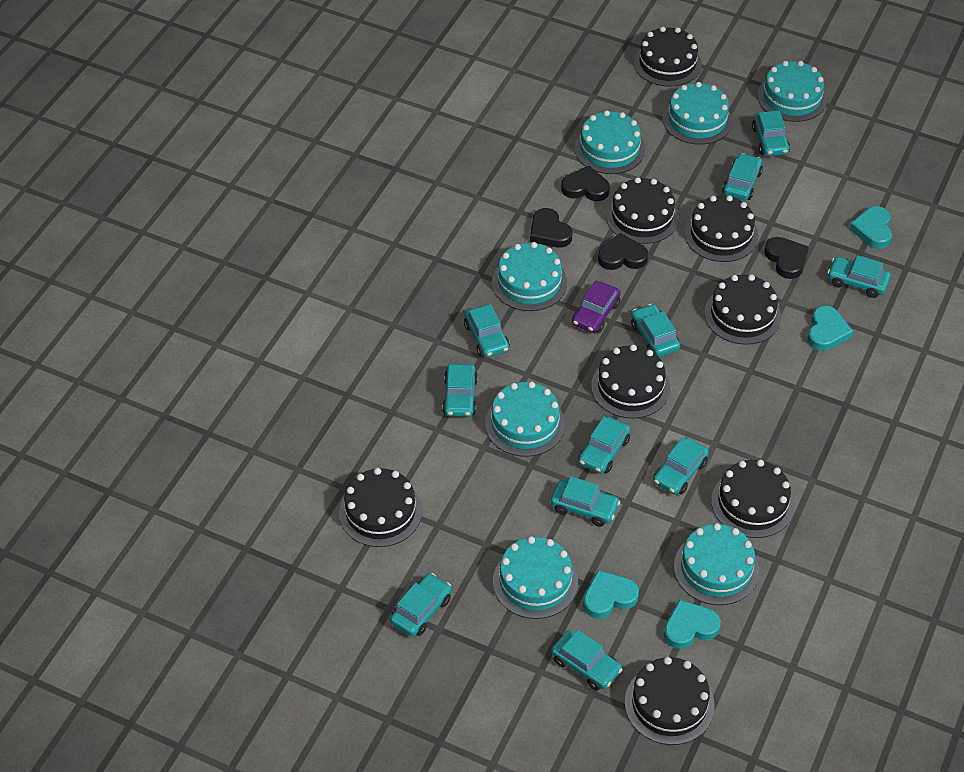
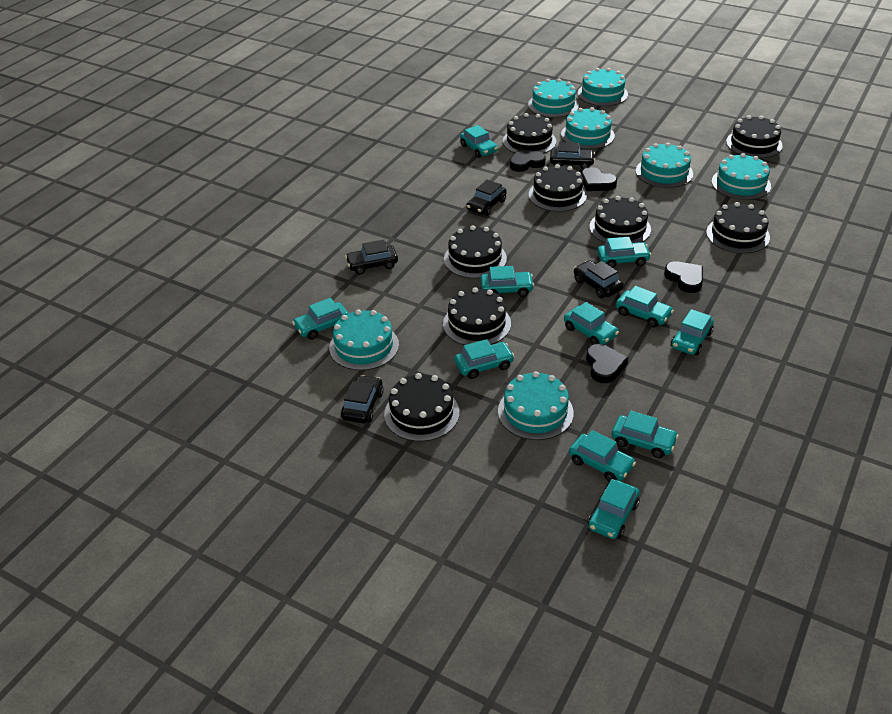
black car: 0 -> 5
purple car: 1 -> 0
turquoise heart: 4 -> 0

